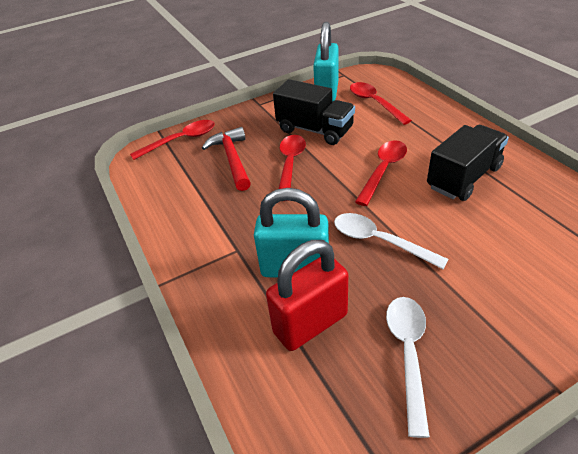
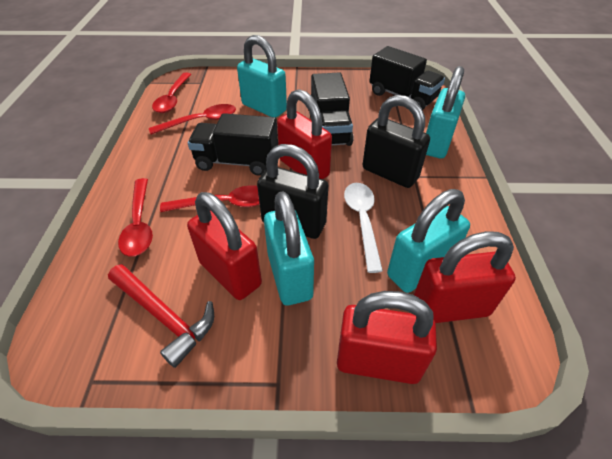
black padlock: 0 -> 2
black truck: 2 -> 3
red padlock: 1 -> 4
turquoise padlock: 2 -> 4
white spoon: 2 -> 1

